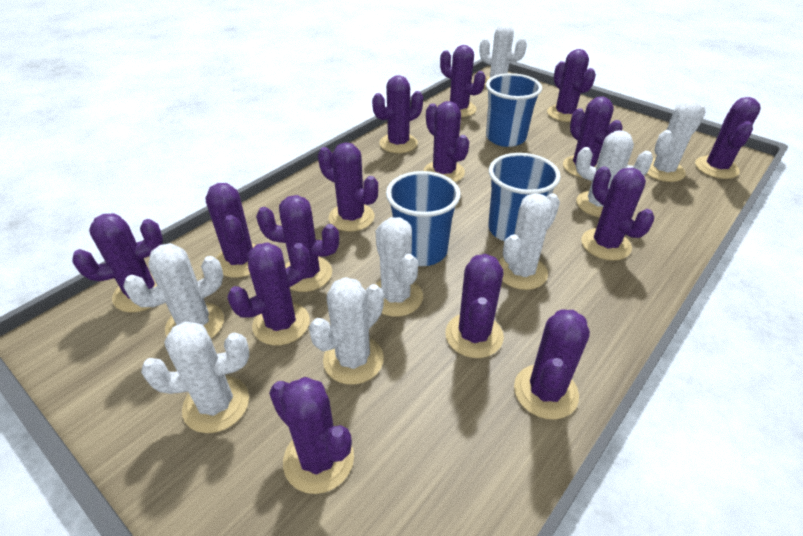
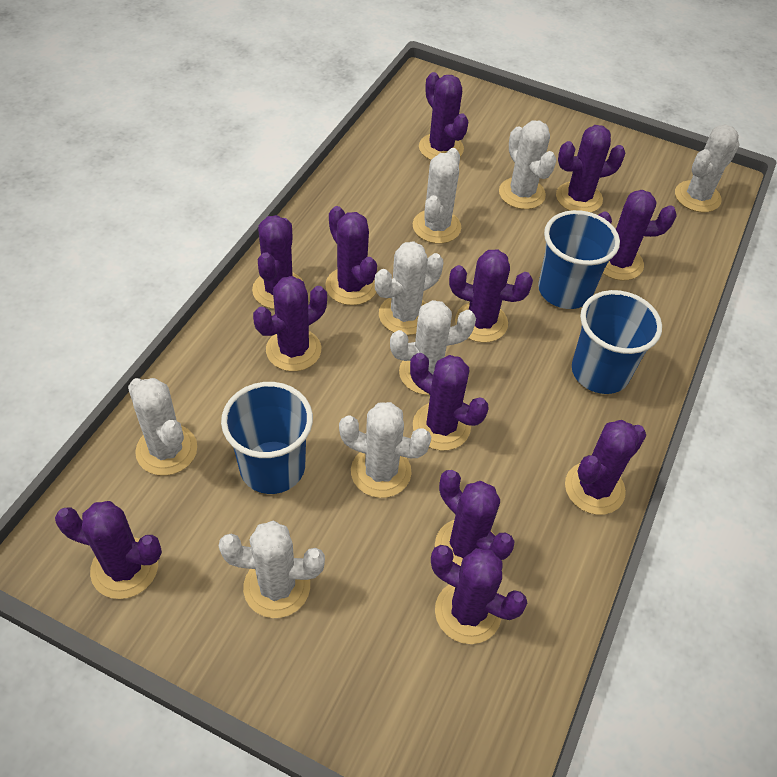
purple cactus: 15 -> 12

